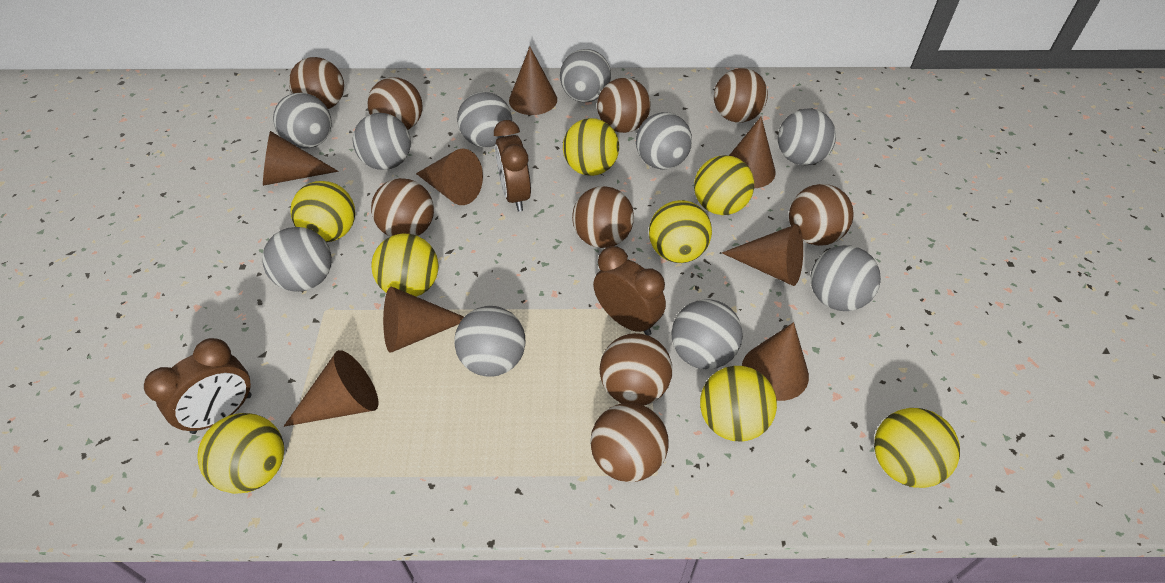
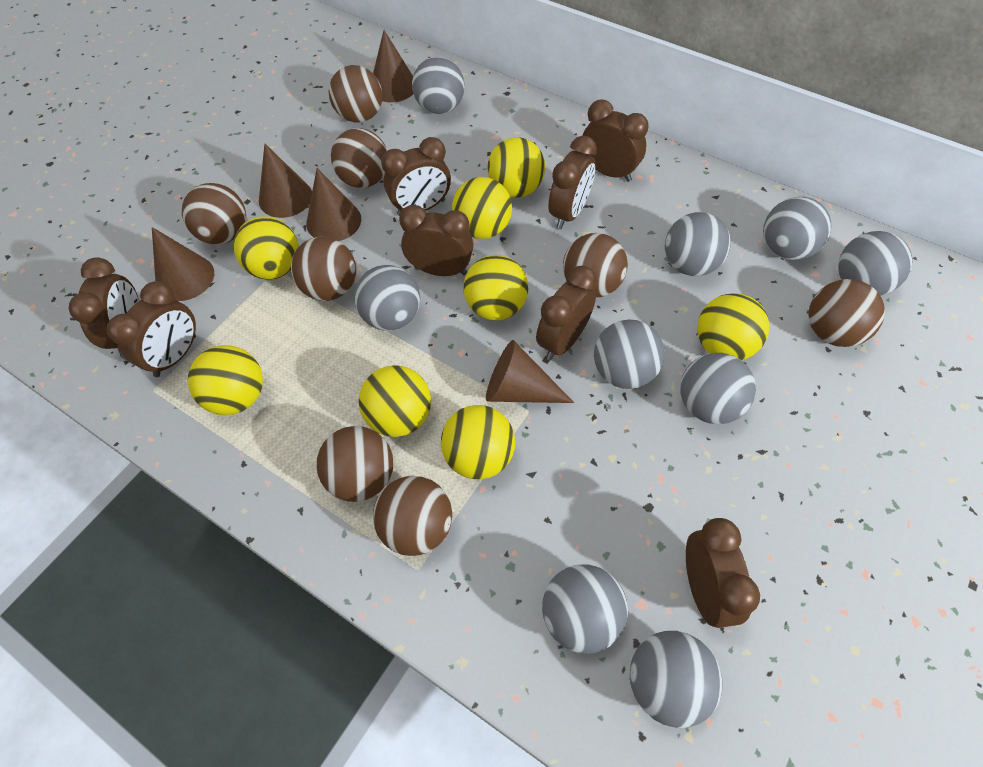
brown ball: 9 -> 8
brown clock: 3 -> 8
brown cone: 8 -> 5
grey ball: 10 -> 9

